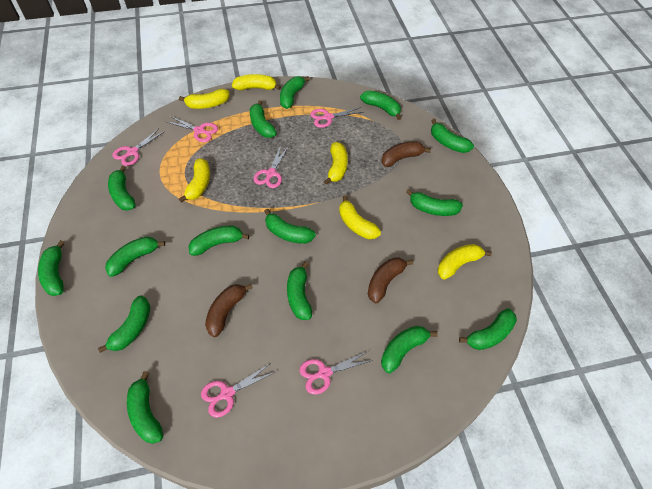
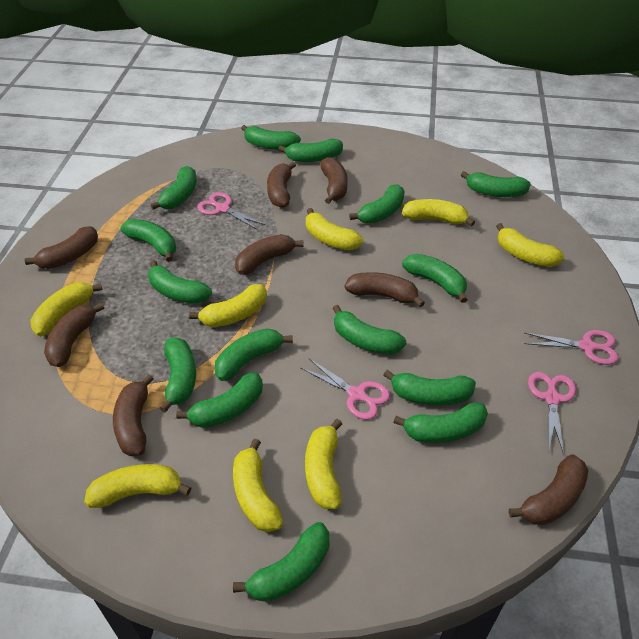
brown banana: 3 -> 8
pink scissors: 6 -> 4
yellow banana: 6 -> 8

